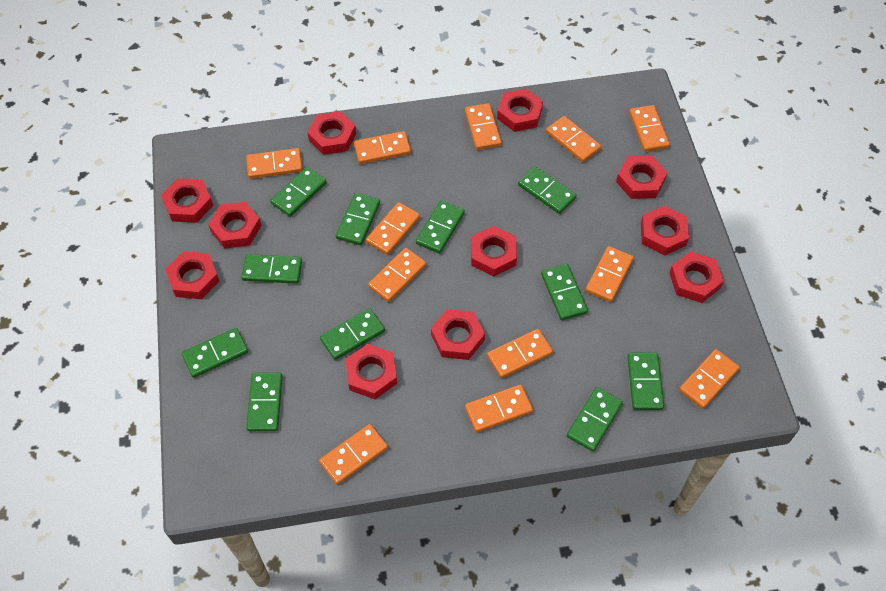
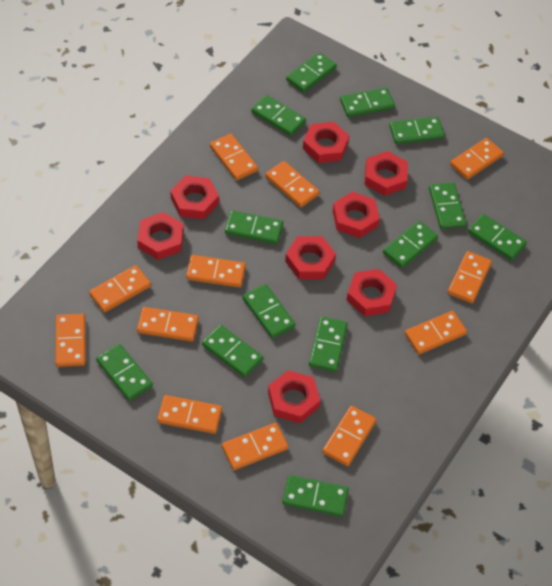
green domino: 11 -> 13
red nut: 11 -> 8

